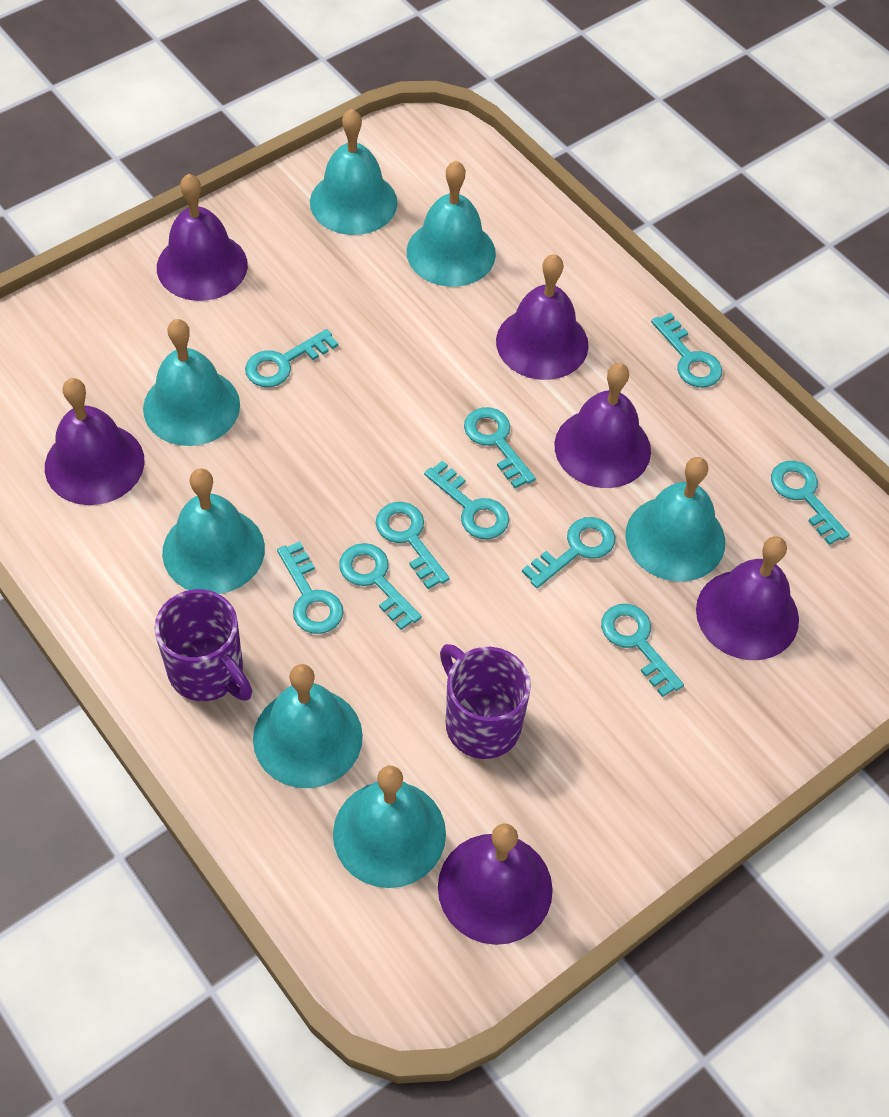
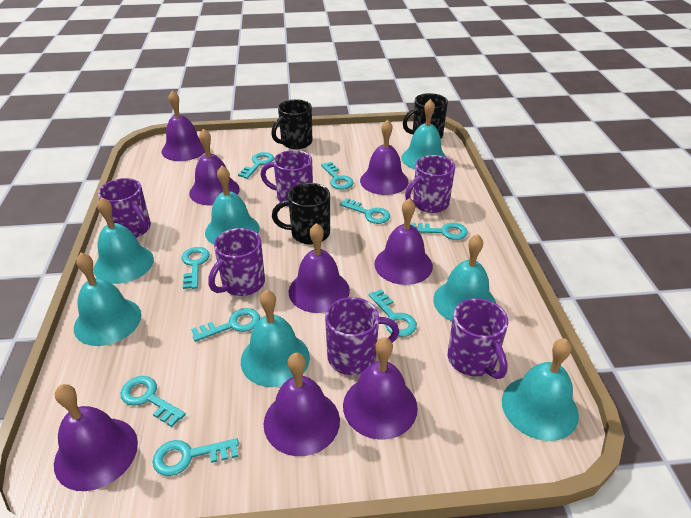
black mug: 0 -> 3
purple bell: 6 -> 8
purple mug: 2 -> 6
turquoise key: 10 -> 9

